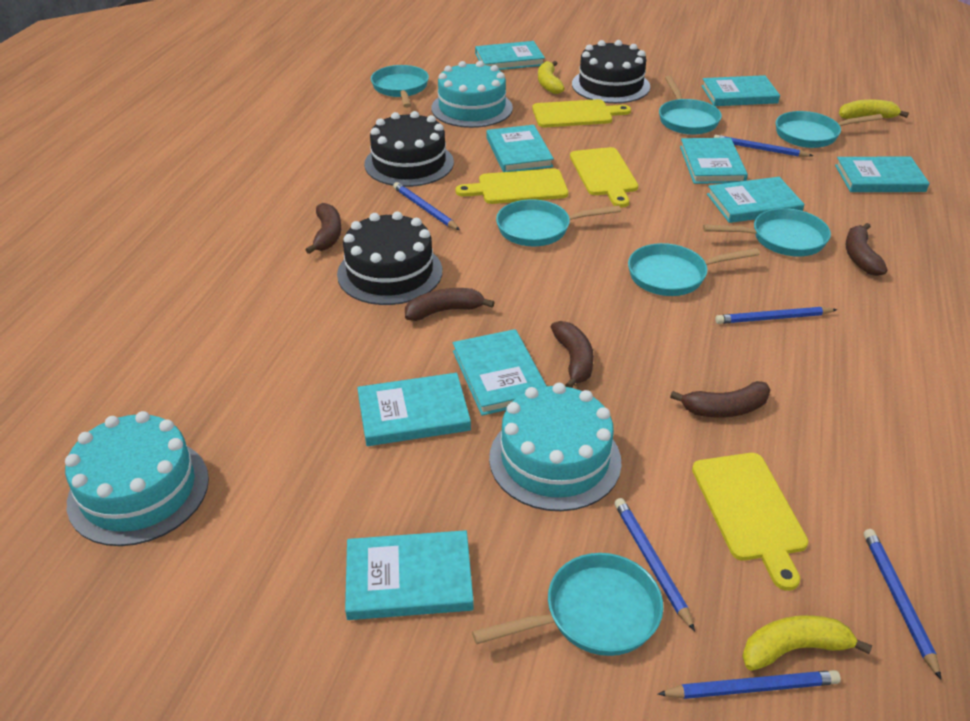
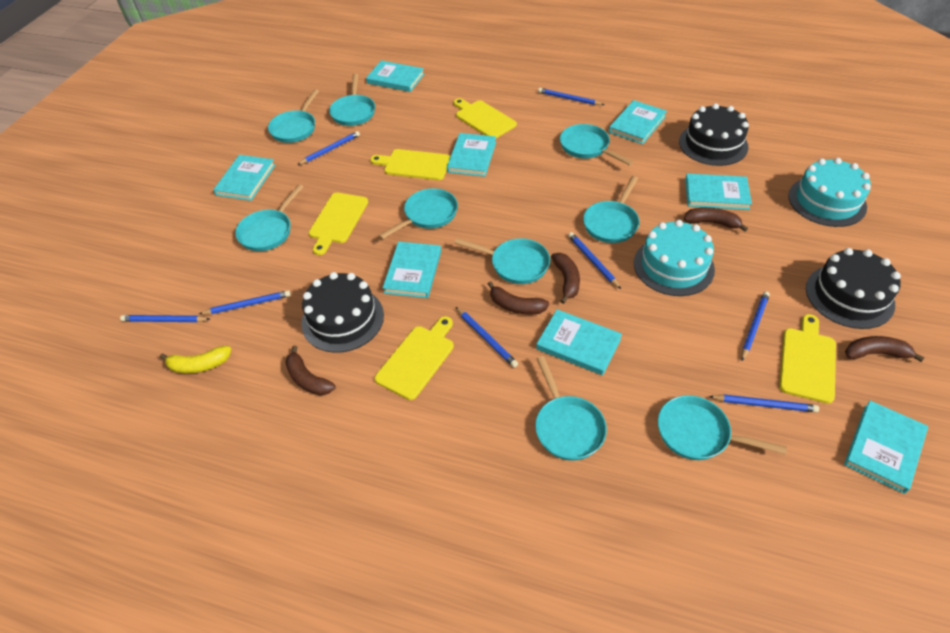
blue pencil: 6 -> 8
turquoise book: 9 -> 8
turquoise cake: 3 -> 2
turquoise pan: 7 -> 9
yellow banana: 3 -> 1
yellow cutting board: 4 -> 5

